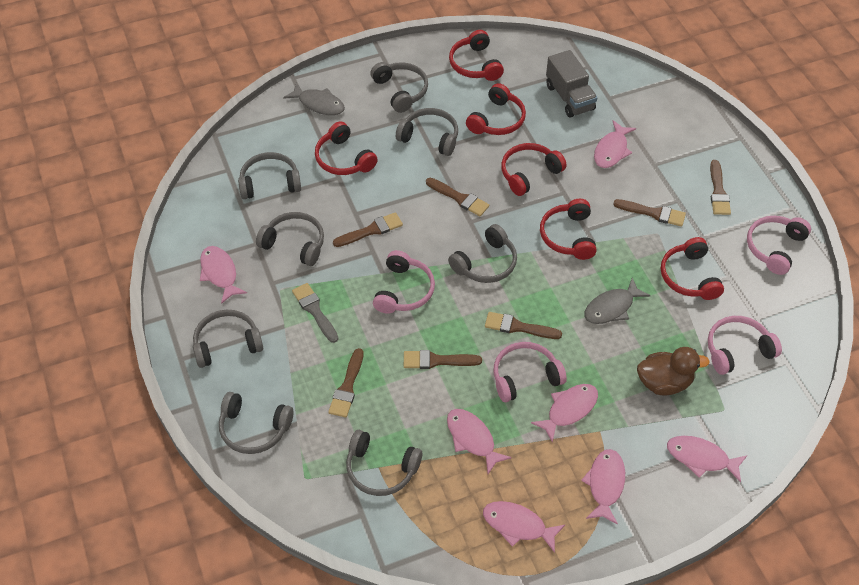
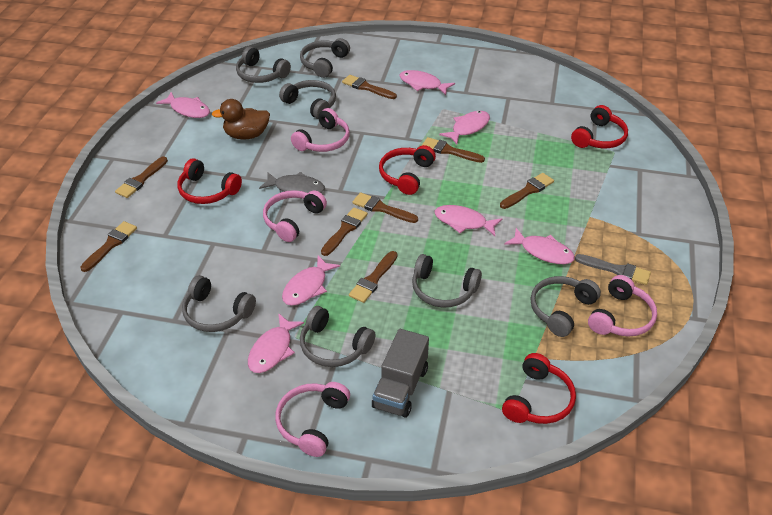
brown brush: 7 -> 8
grey fish: 2 -> 1
grey headphones: 8 -> 7
red headphones: 6 -> 4

